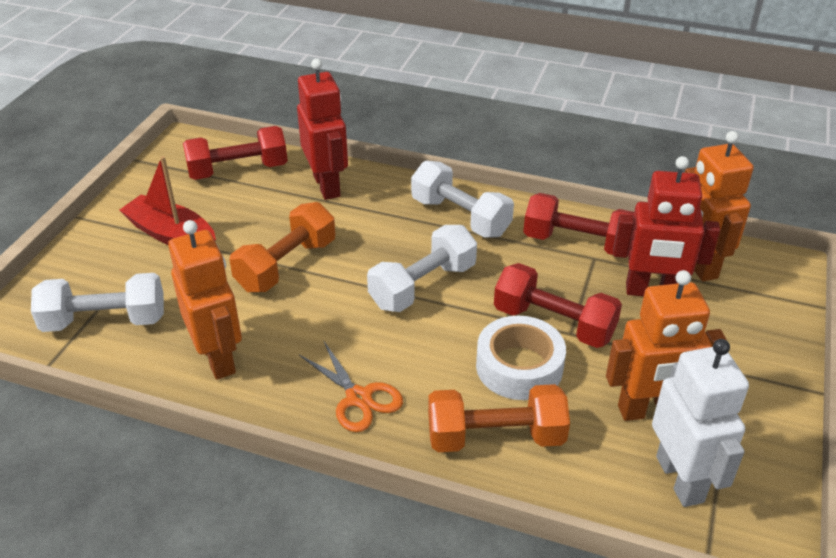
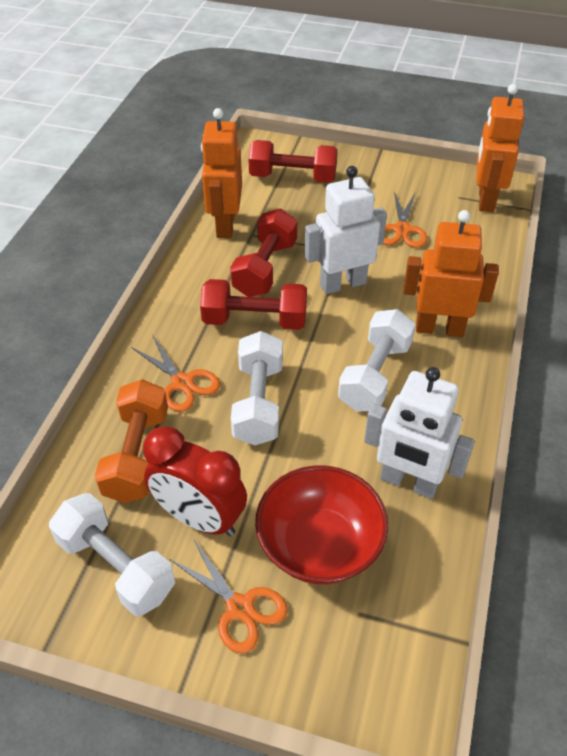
orange dumbbell: 2 -> 1
orange scissors: 1 -> 3
red boat: 1 -> 0
red bowl: 0 -> 1
red clock: 0 -> 1
red robot: 2 -> 0
white robot: 1 -> 2
white tape: 1 -> 0

